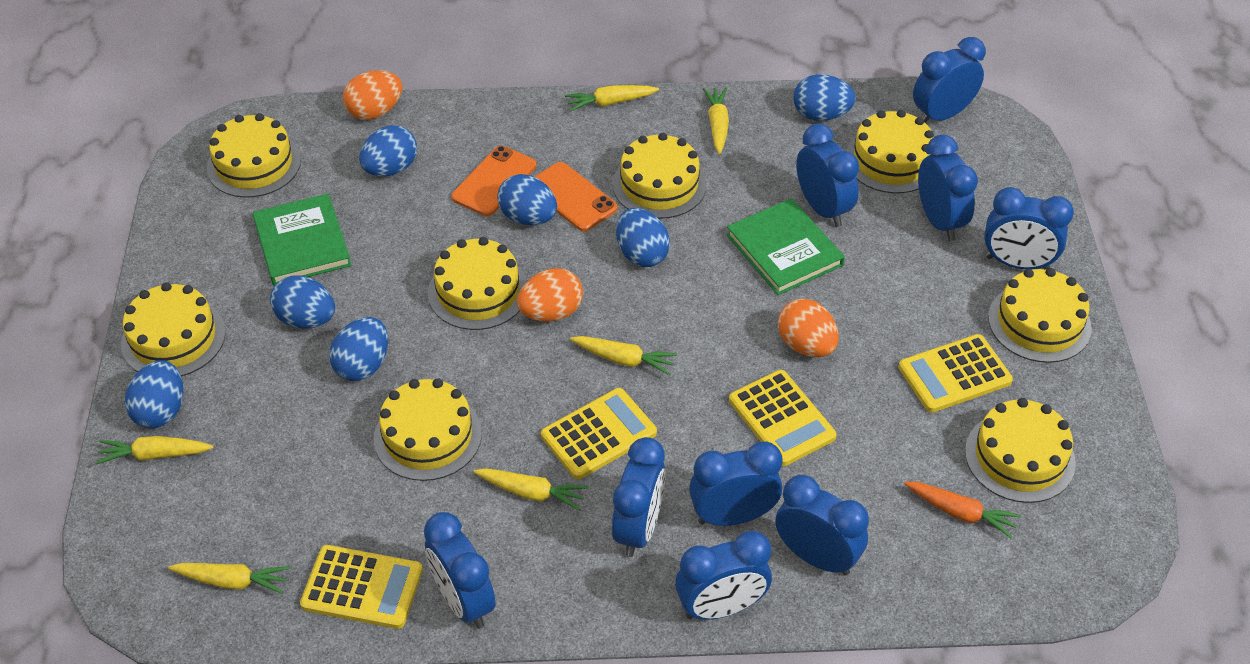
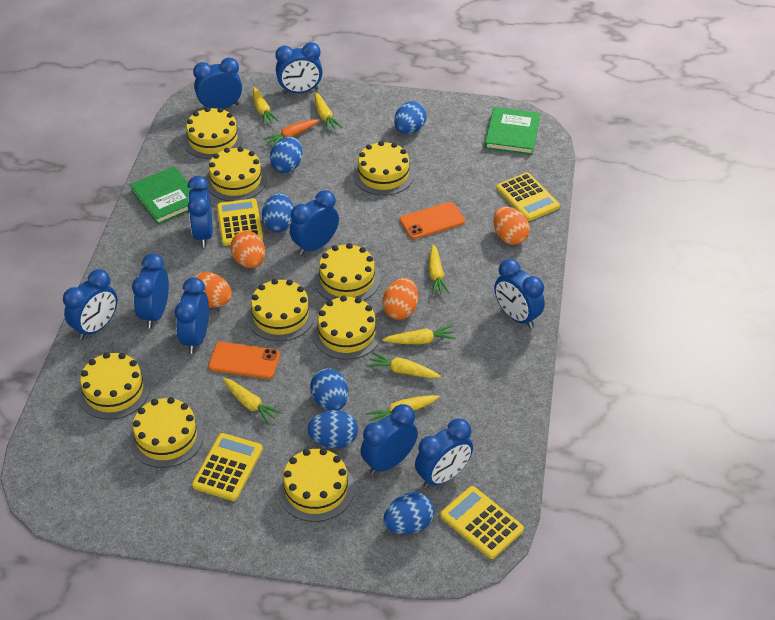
blue clock: 9 -> 10
blue egg: 7 -> 6
orange egg: 3 -> 4
yellow cake: 8 -> 9
yellow carrot: 6 -> 7

